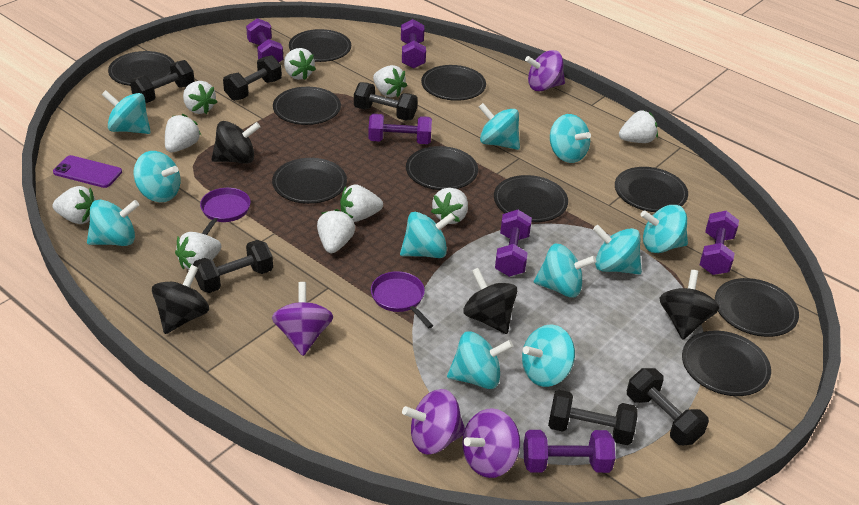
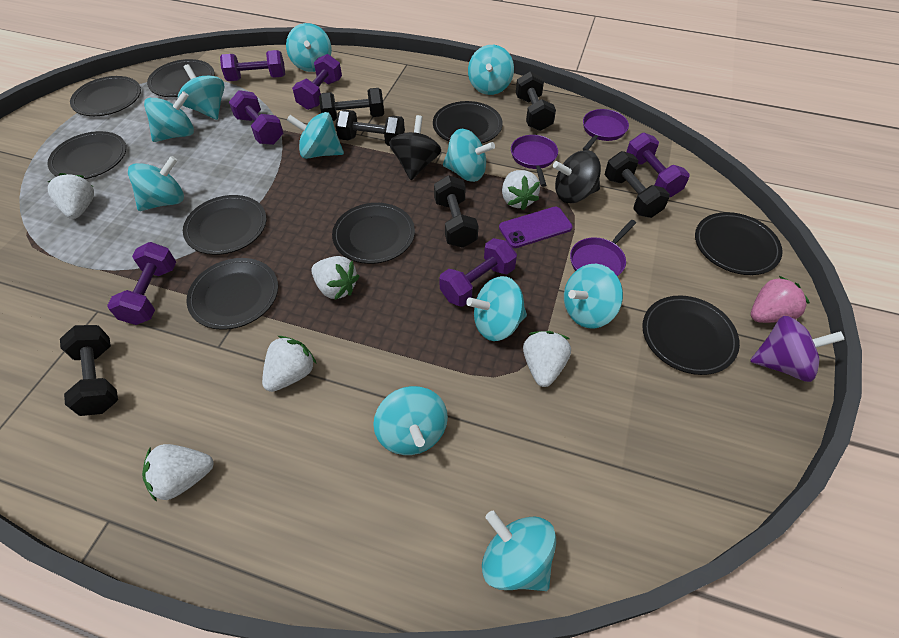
black plate: 10 -> 9
black spinning top: 4 -> 2
pink strawberry: 0 -> 1
purple pan: 2 -> 3
purple spinning top: 4 -> 1
white strawberry: 10 -> 6

